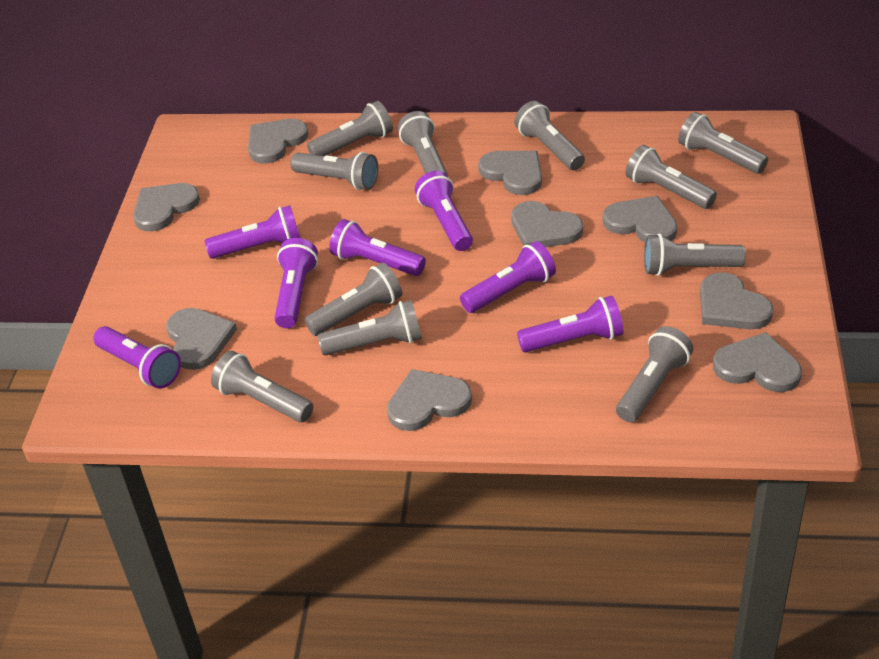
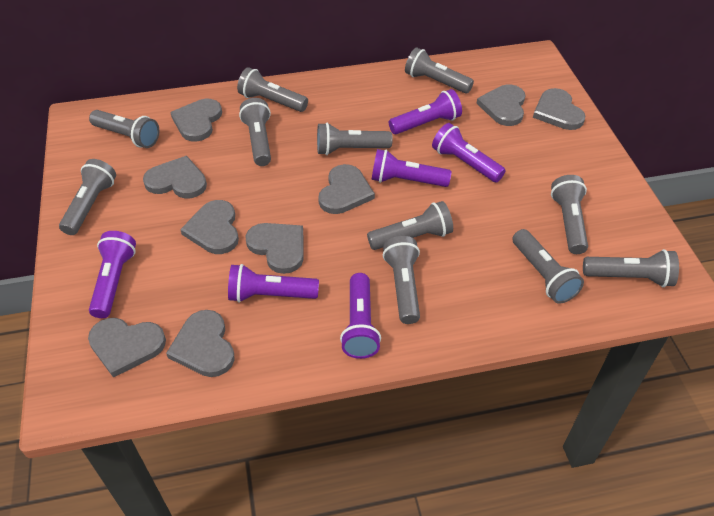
purple flashlight: 7 -> 6

